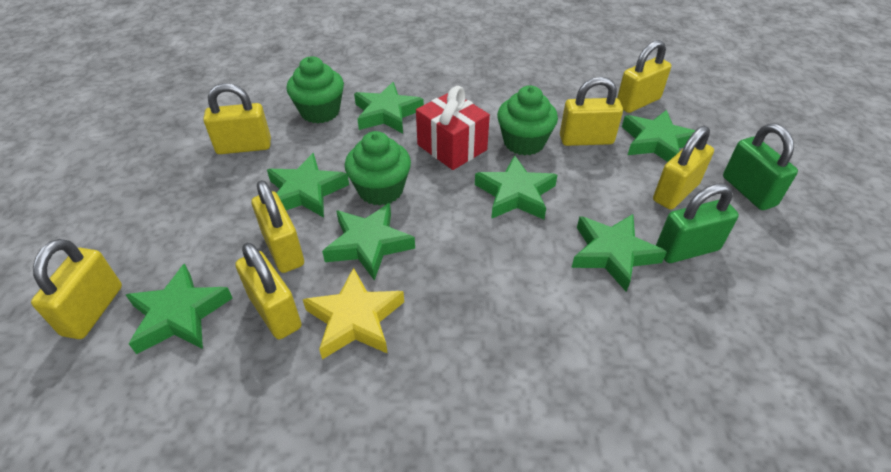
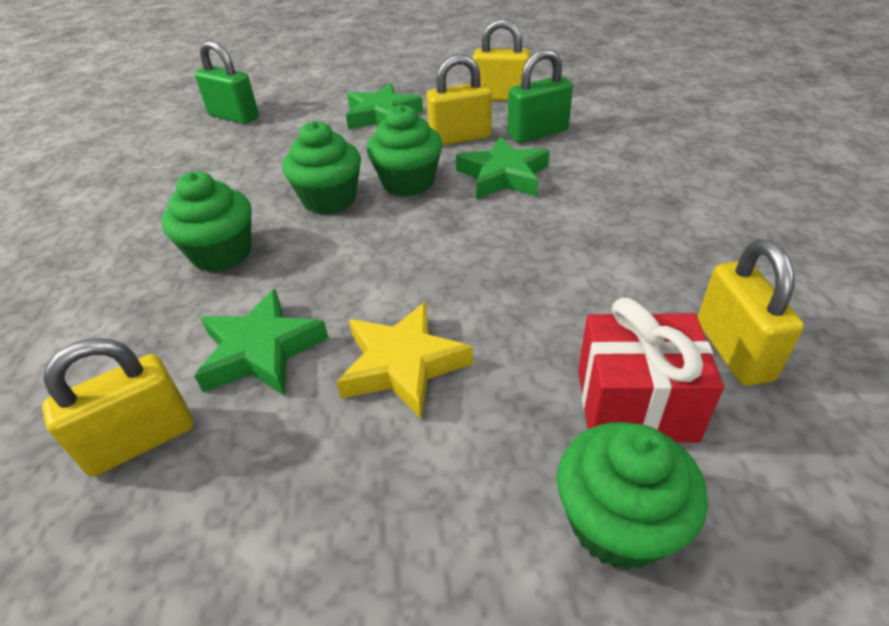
green cupcake: 3 -> 4
green star: 7 -> 3
yellow padlock: 7 -> 4

